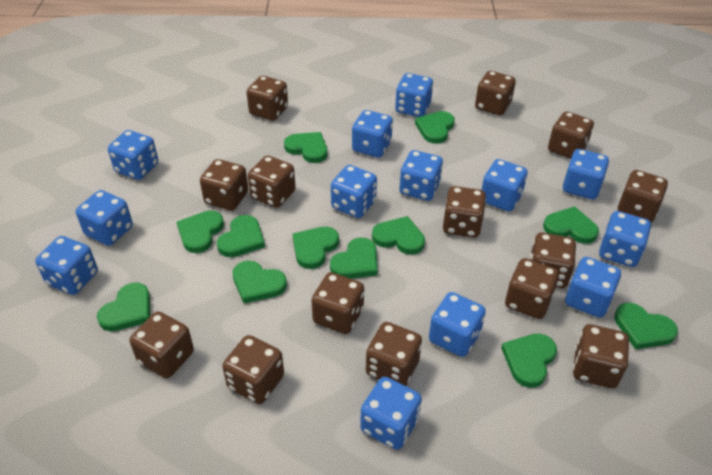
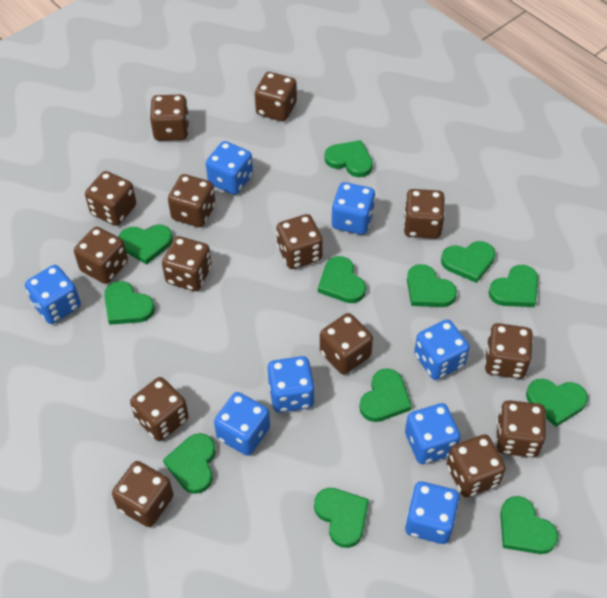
blue dice: 13 -> 8

